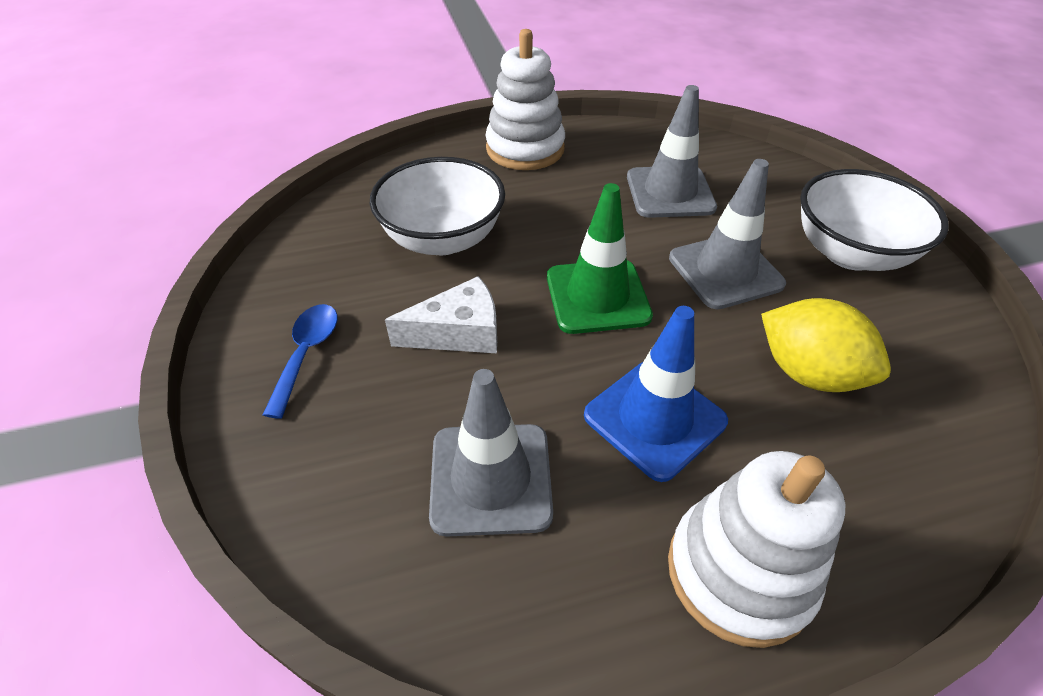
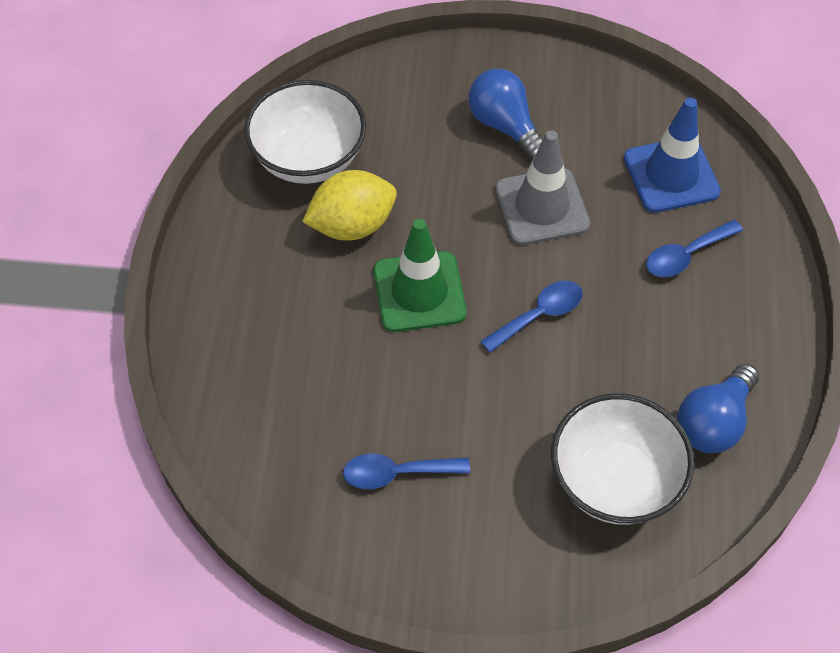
blue light bulb: 0 -> 2
blue spoon: 1 -> 3
grey traffic cone: 3 -> 1
white cheese: 1 -> 0
white stacking toy: 2 -> 0

